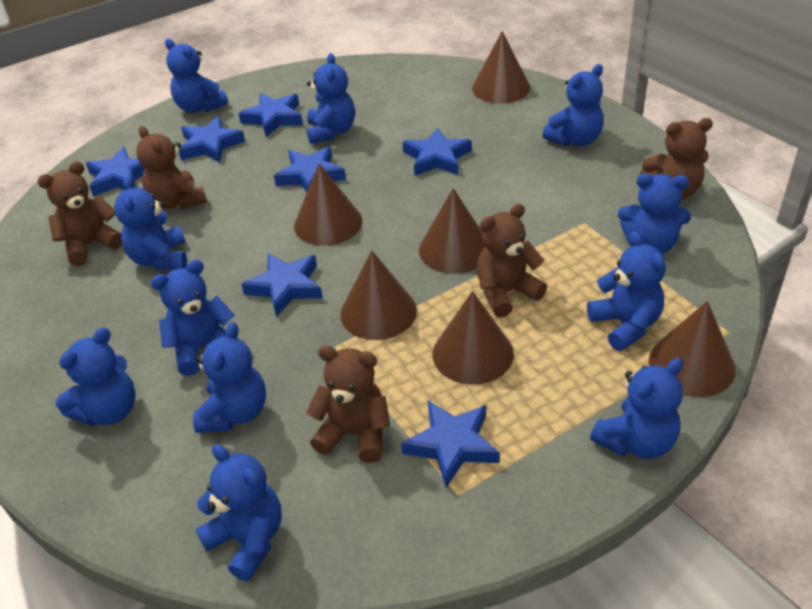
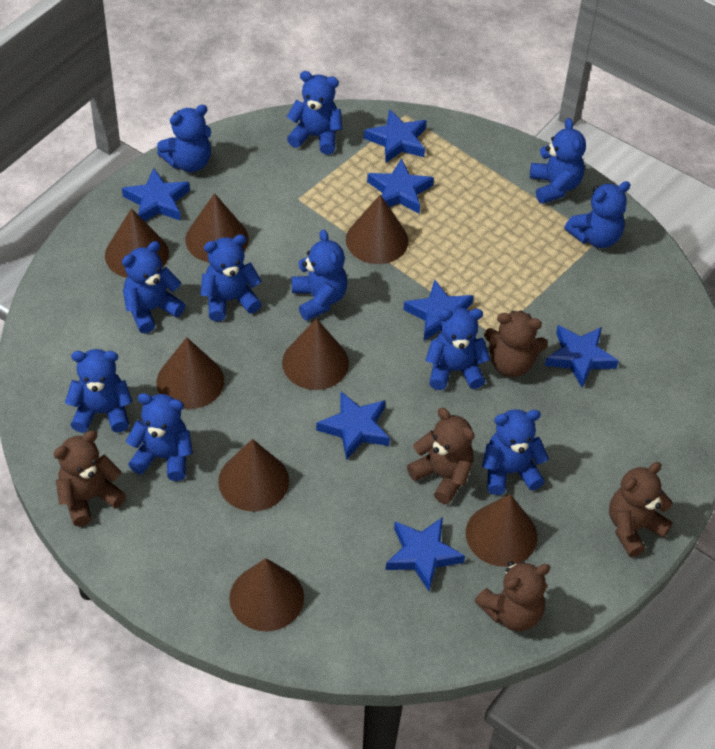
brown cone: 6 -> 8

